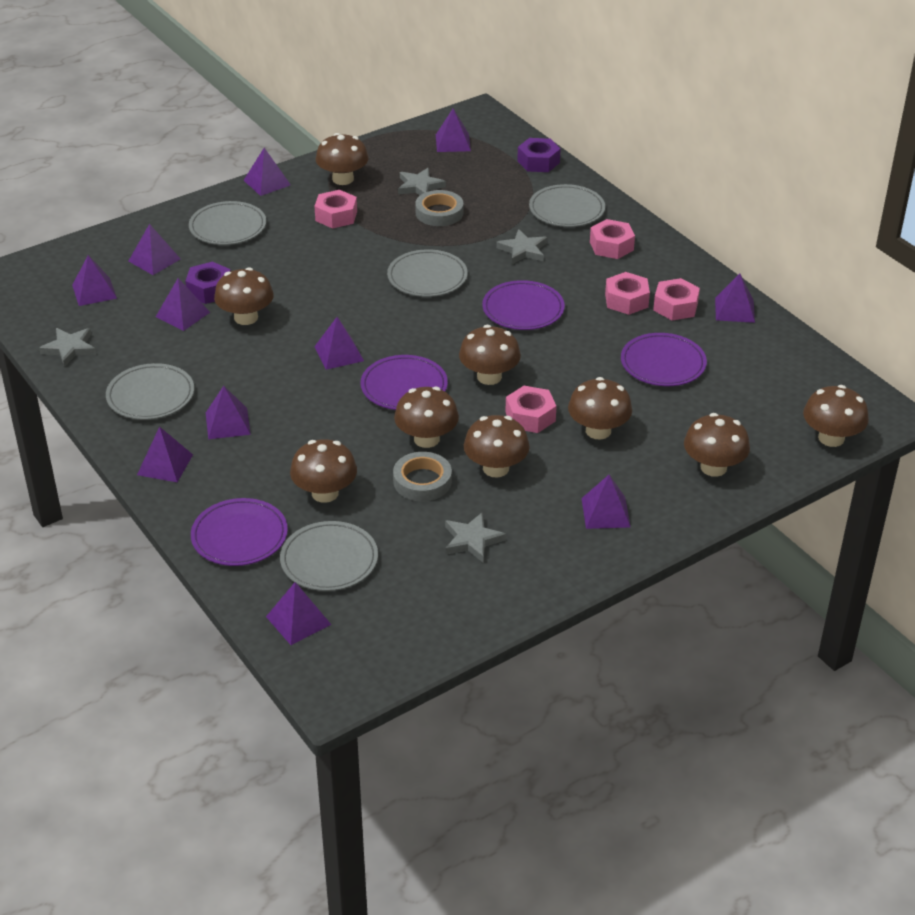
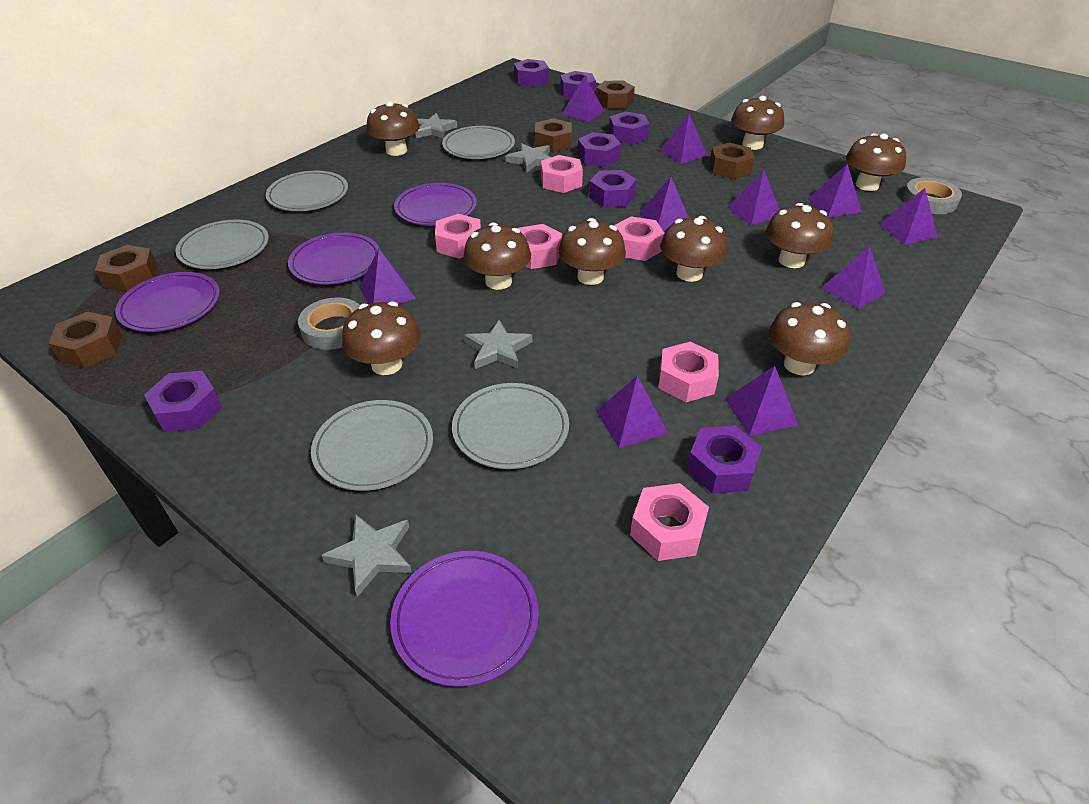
brown nut: 0 -> 5
pink nut: 5 -> 6
purple nut: 2 -> 7
purple pyramid: 11 -> 10

